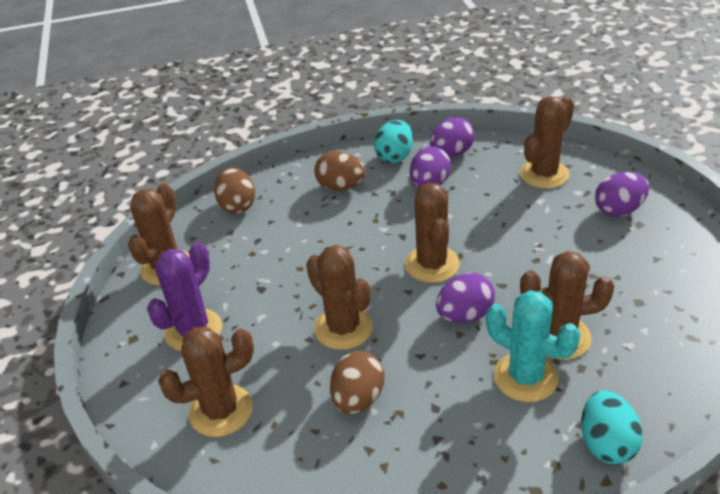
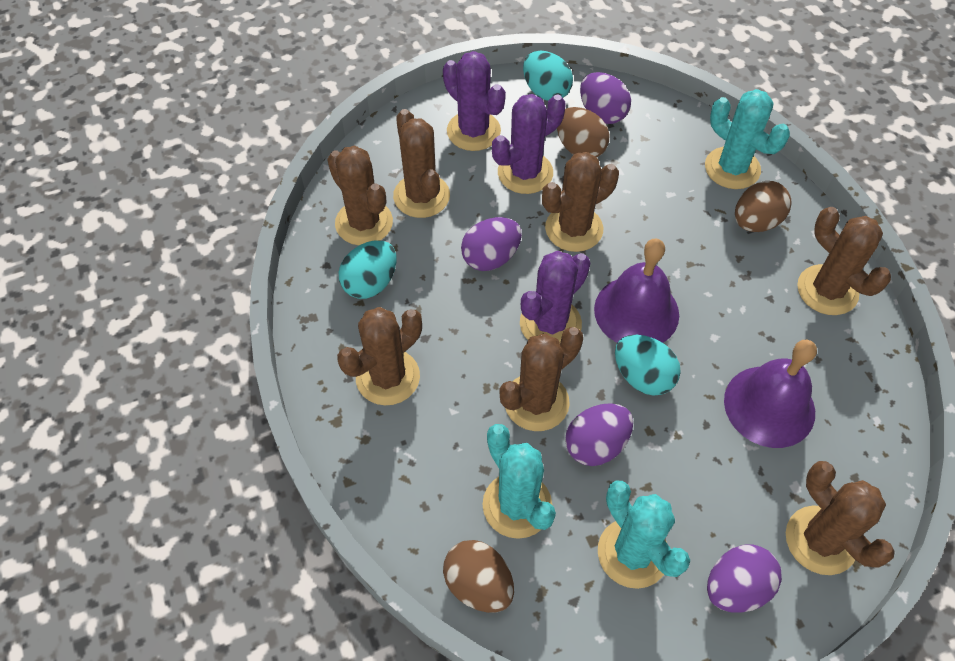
brown cactus: 6 -> 7
purple bell: 0 -> 2
purple cactus: 1 -> 3
turquoise cactus: 1 -> 3
turquoise egg: 2 -> 3

